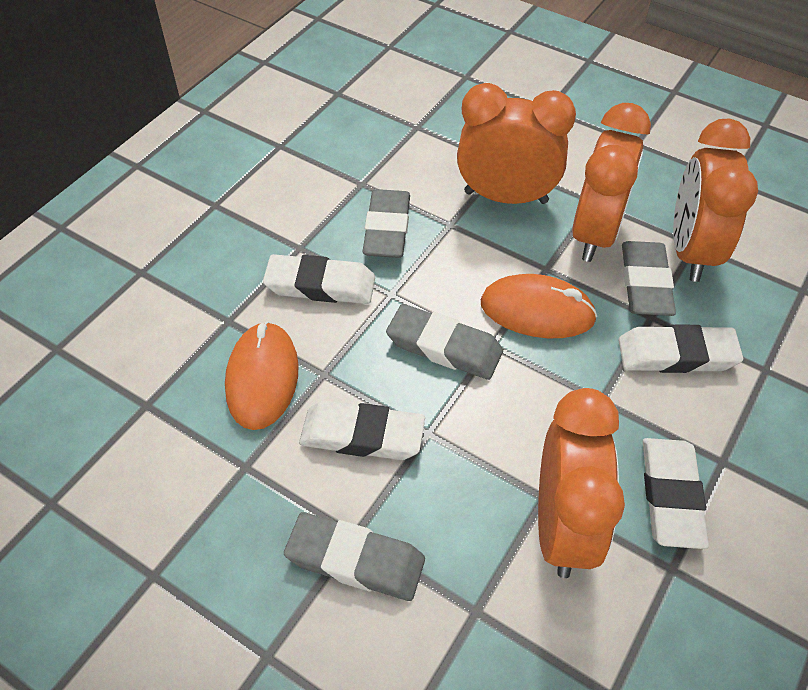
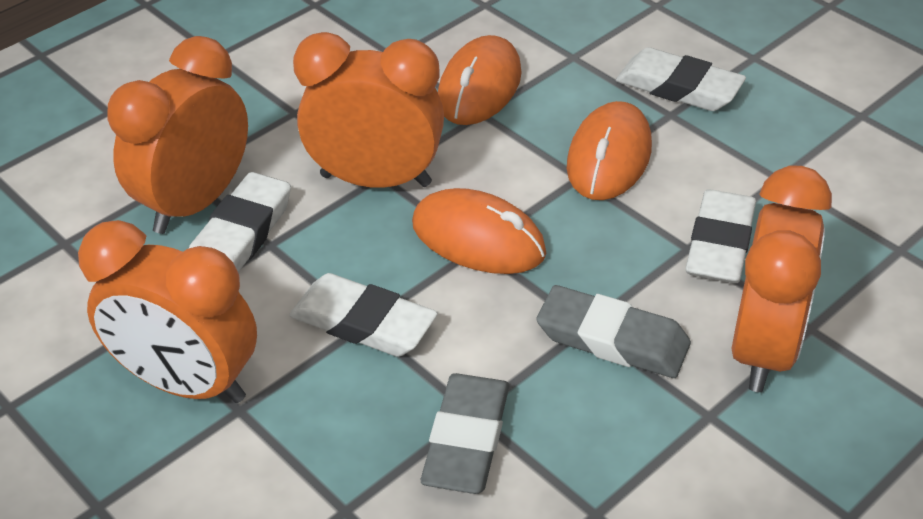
grey eraser: 4 -> 2
orange mouse: 2 -> 3

